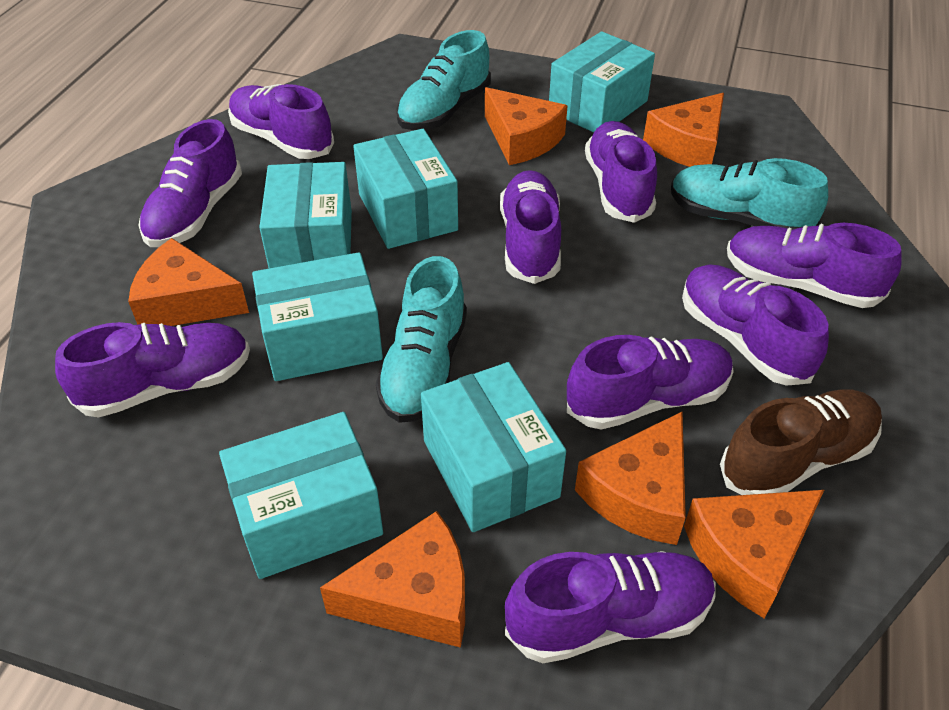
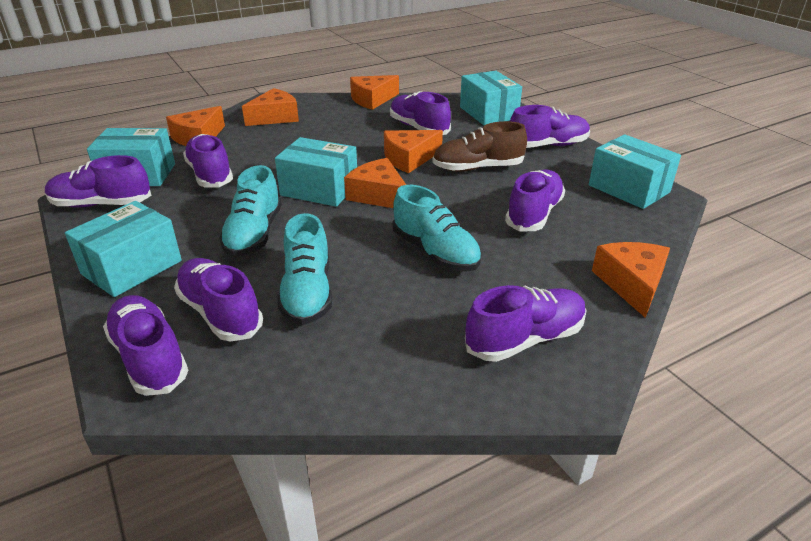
purple shoe: 9 -> 8
turquoise box: 6 -> 5

